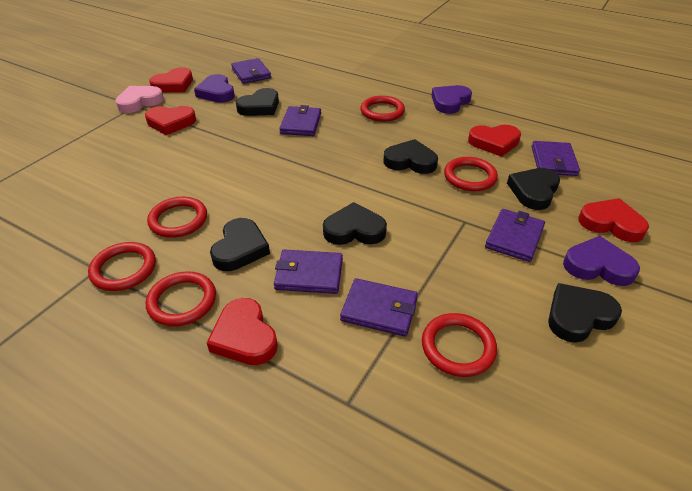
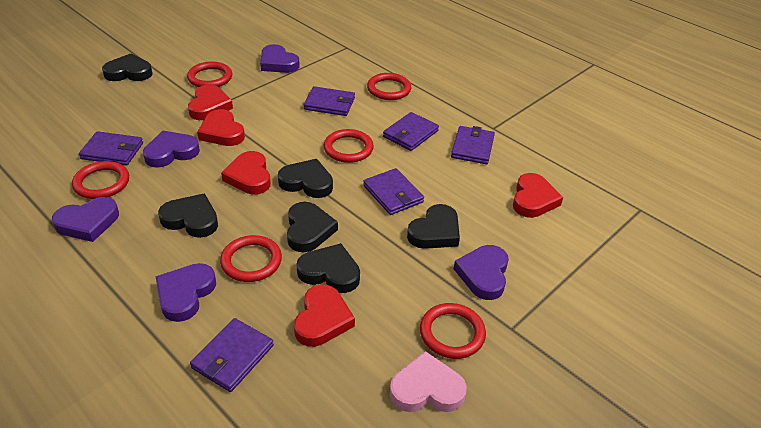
purple heart: 3 -> 5

